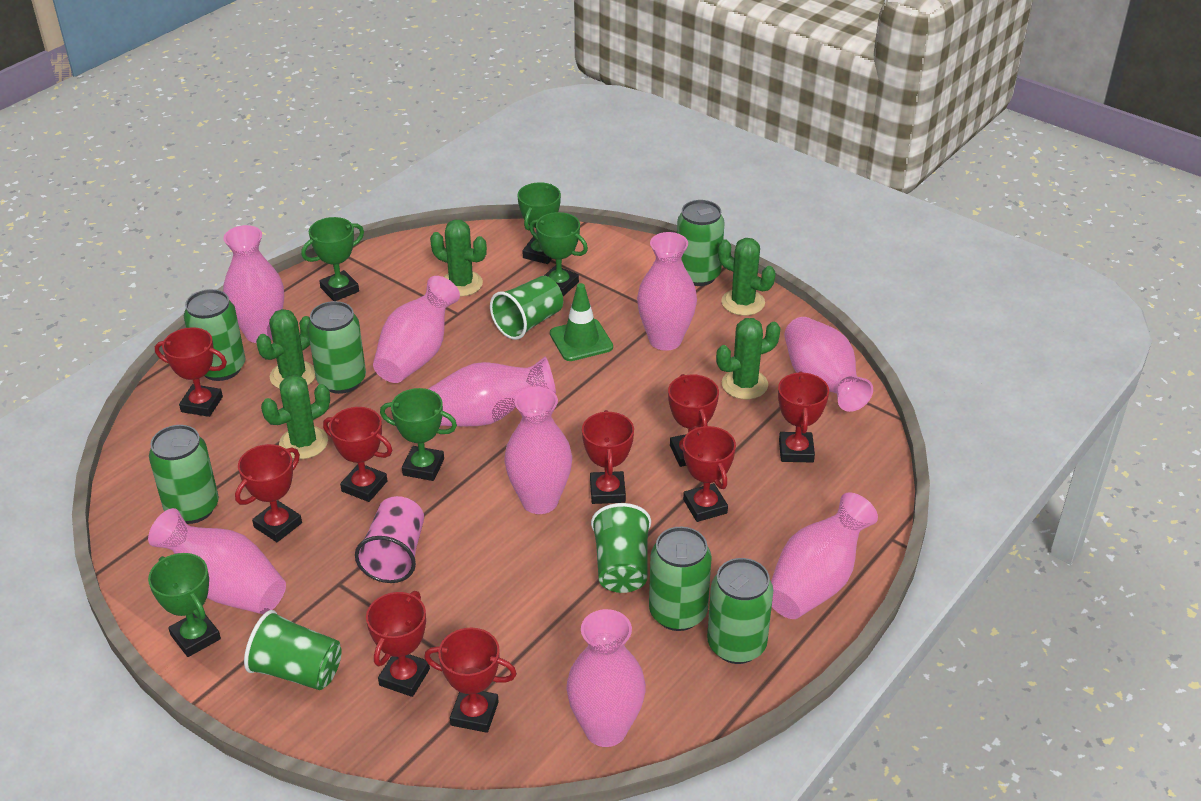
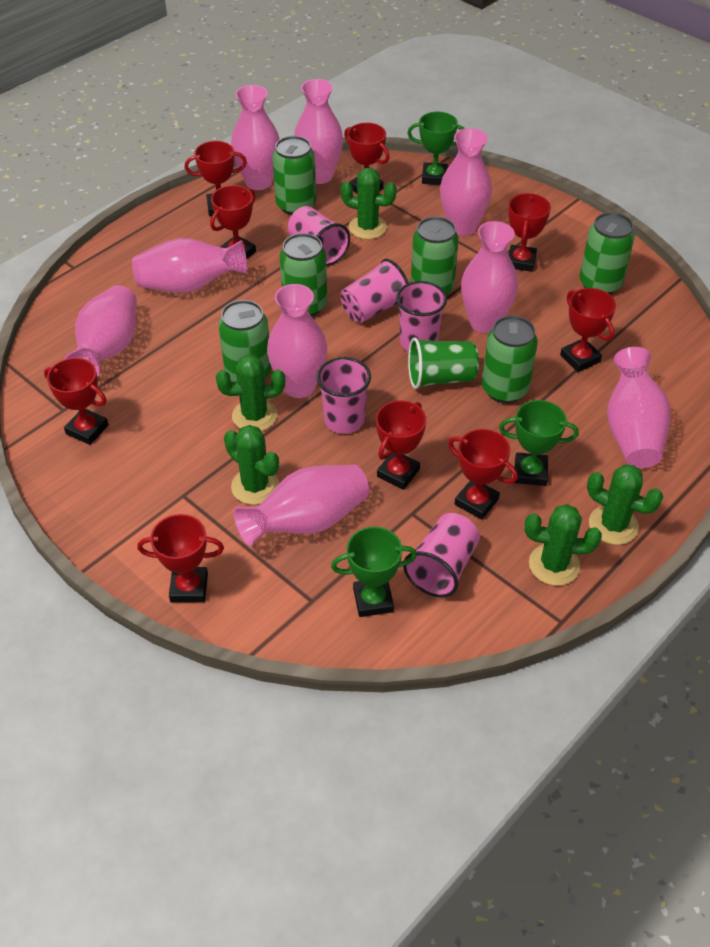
green cup: 3 -> 1
green traffic cone: 1 -> 0
green trophy: 5 -> 3
pink cup: 1 -> 5

